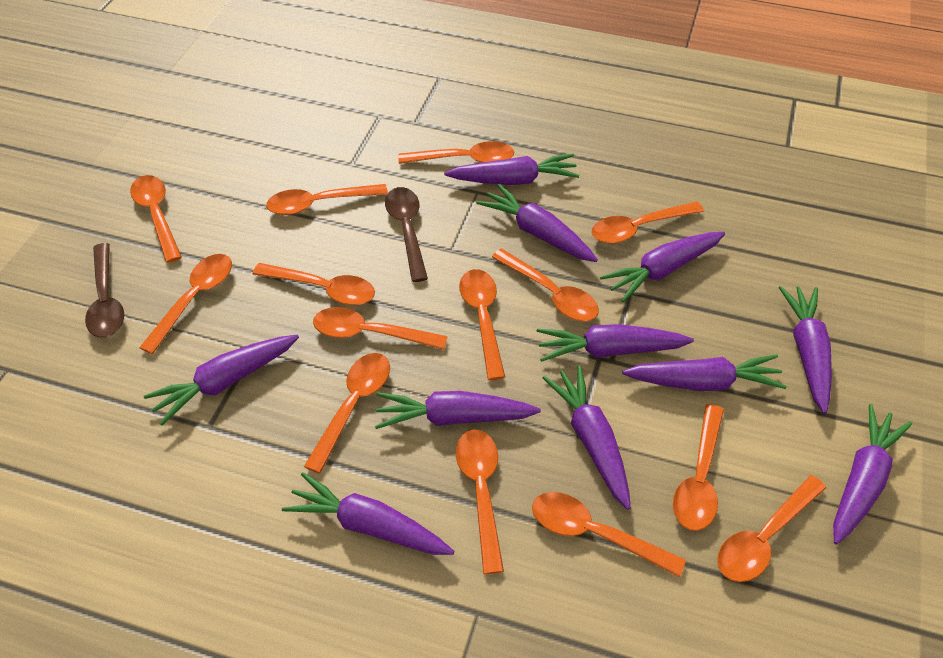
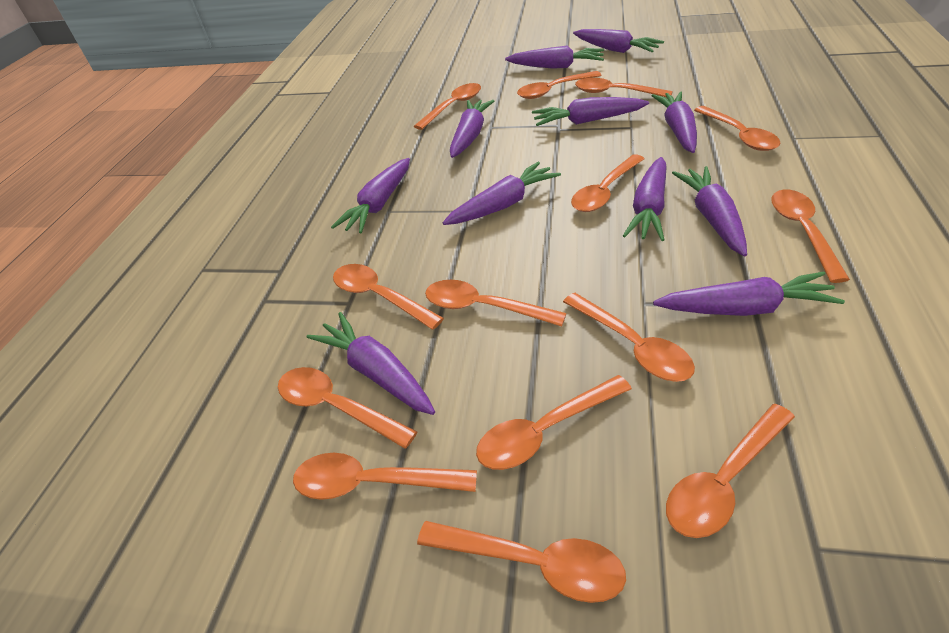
brown spoon: 2 -> 0

